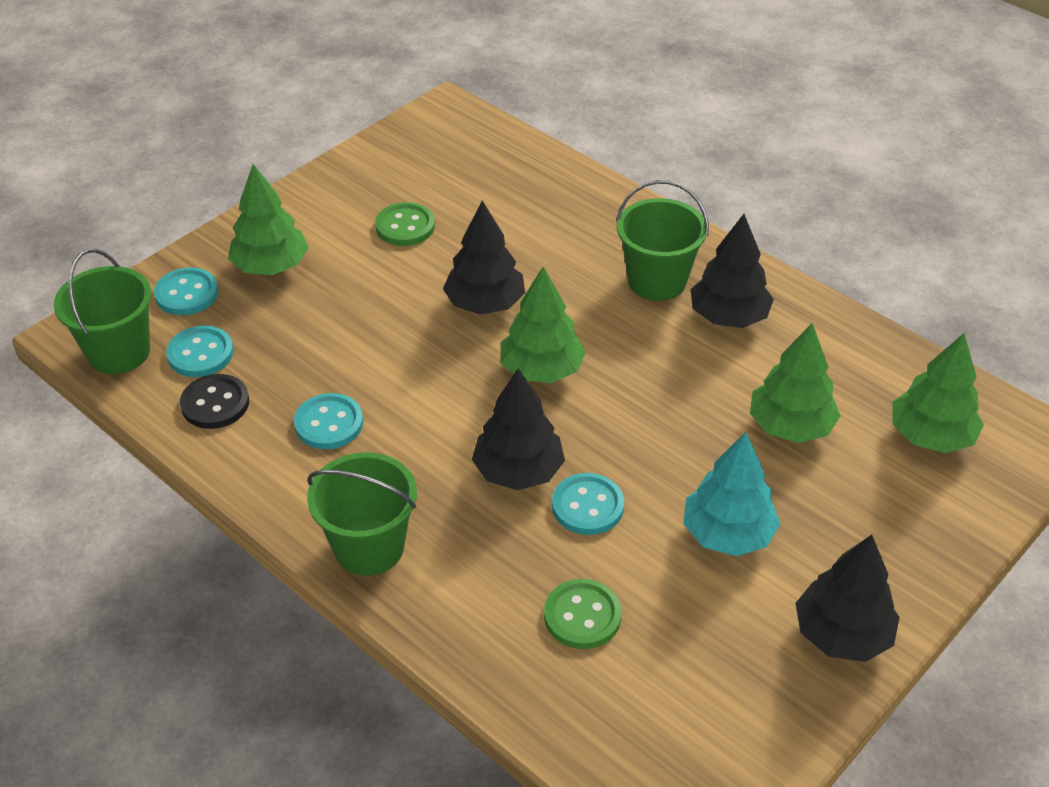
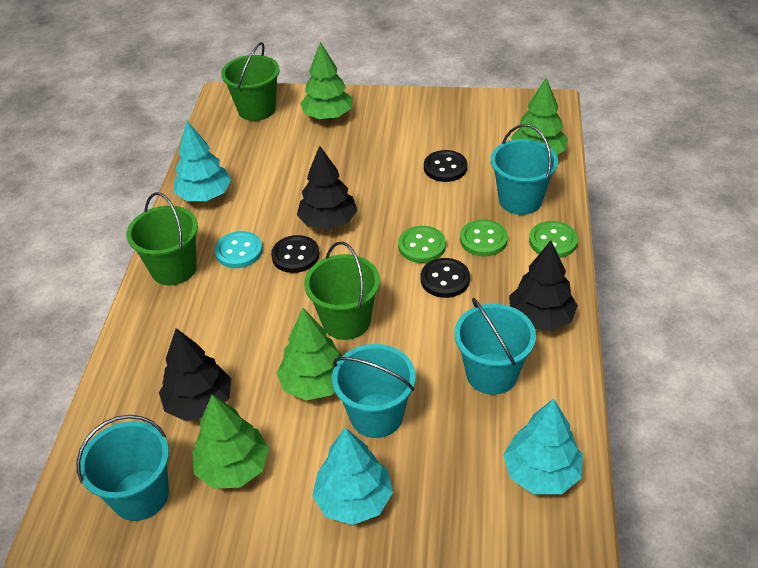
black button: 1 -> 3
black tree: 4 -> 3
green button: 2 -> 3
turquoise bucket: 0 -> 4
turquoise button: 4 -> 1
turquoise tree: 1 -> 3

